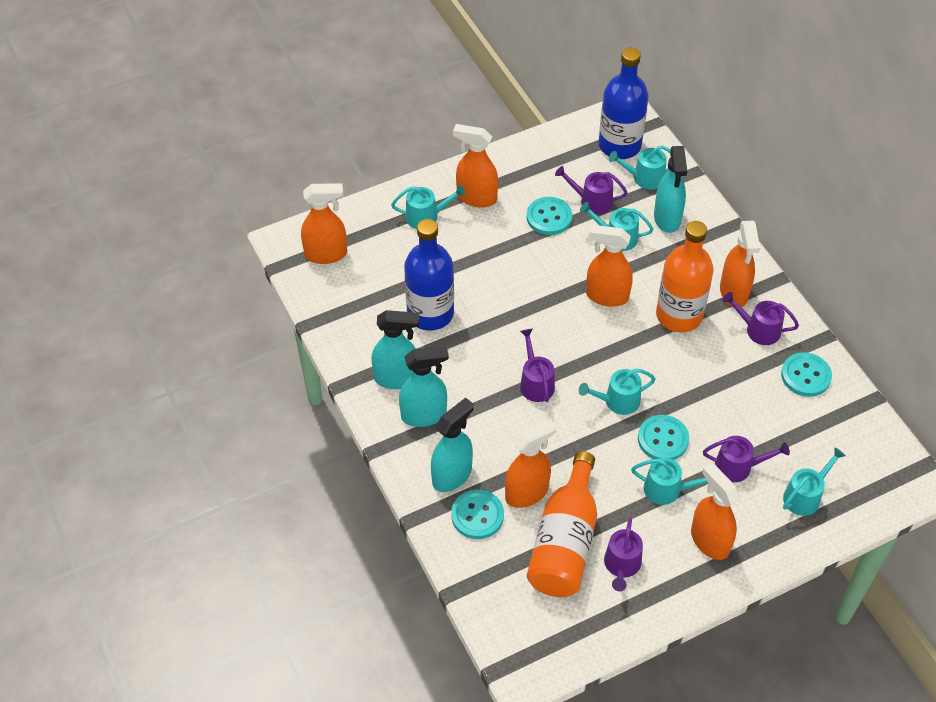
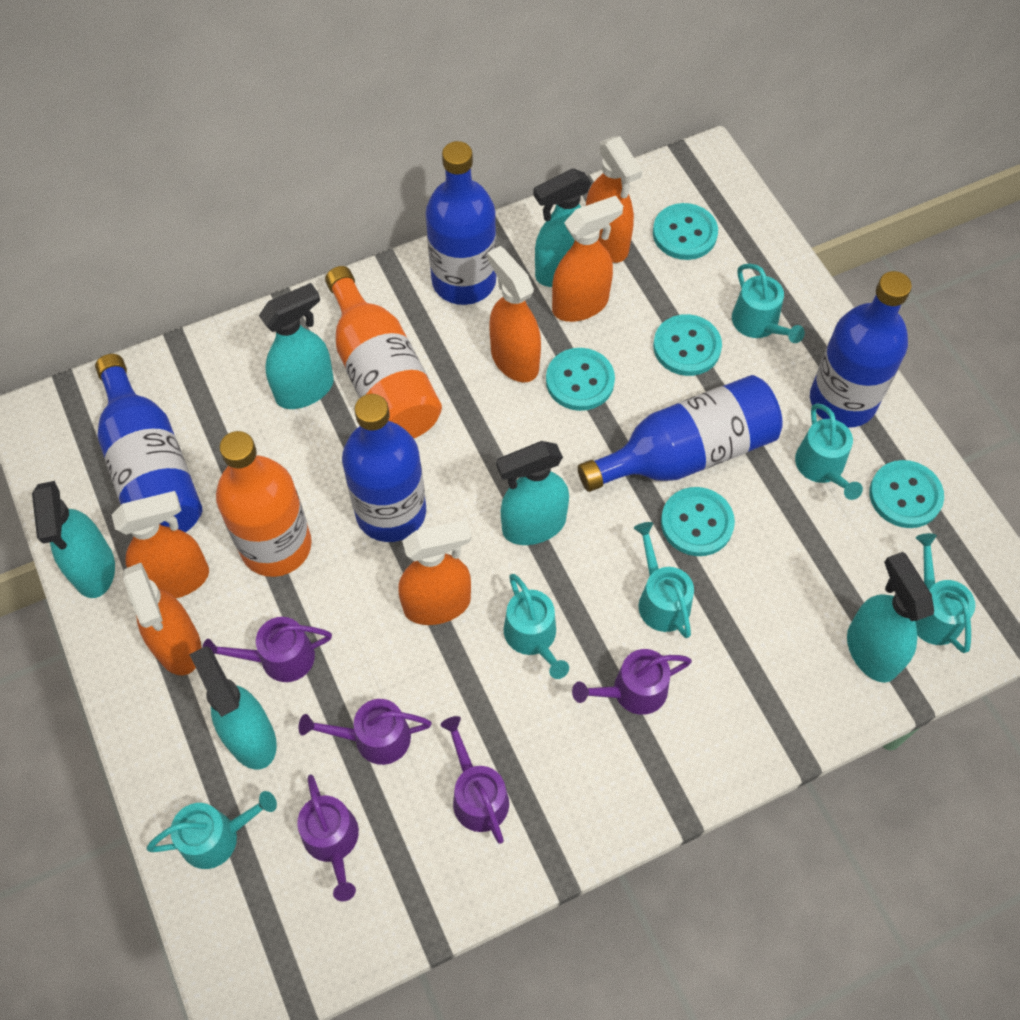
blue bottle: 2 -> 5
turquoise button: 4 -> 5
turquoise spray bottle: 4 -> 6

